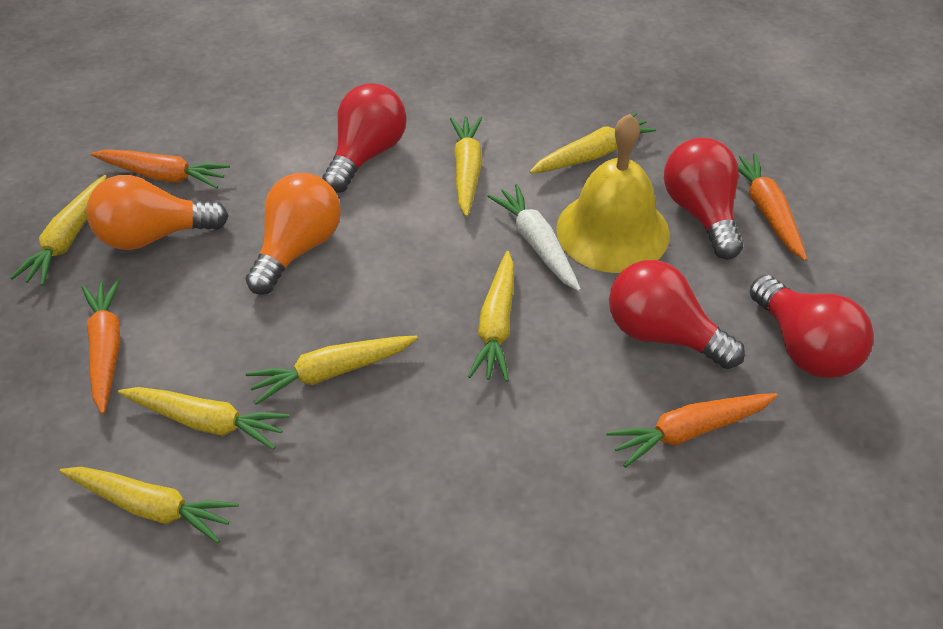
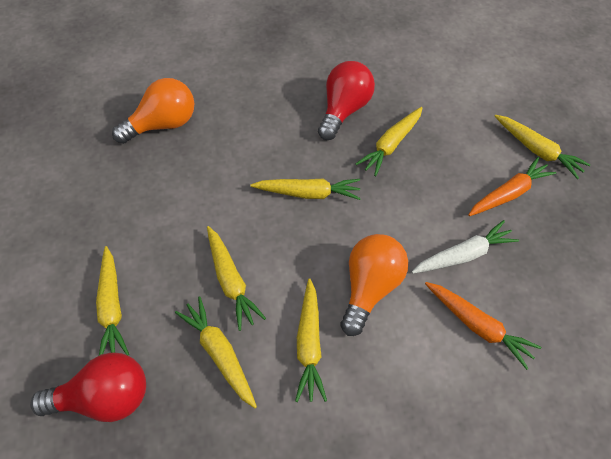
orange carrot: 4 -> 2
red light bulb: 4 -> 2
yellow bell: 1 -> 0

